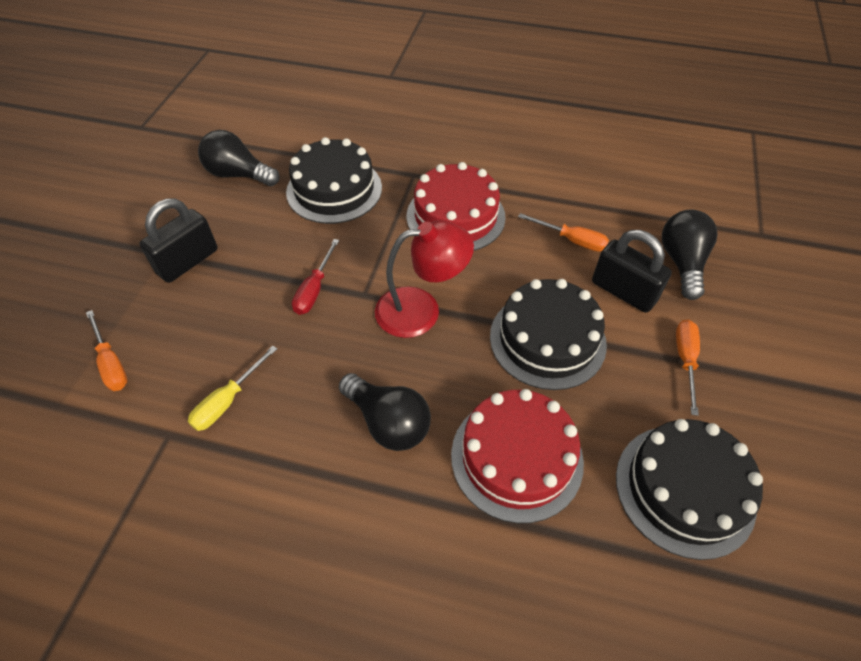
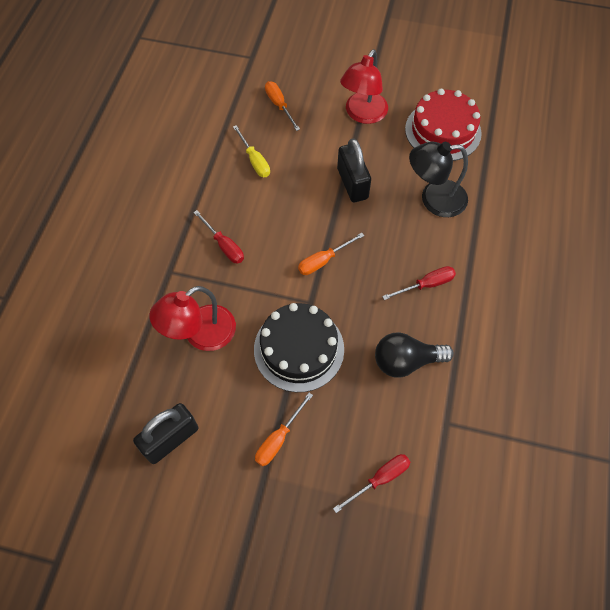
black cake: 3 -> 1
black lamp: 0 -> 1
black light bulb: 3 -> 1
red cake: 2 -> 1
red lamp: 1 -> 2
red screwdriver: 1 -> 3

